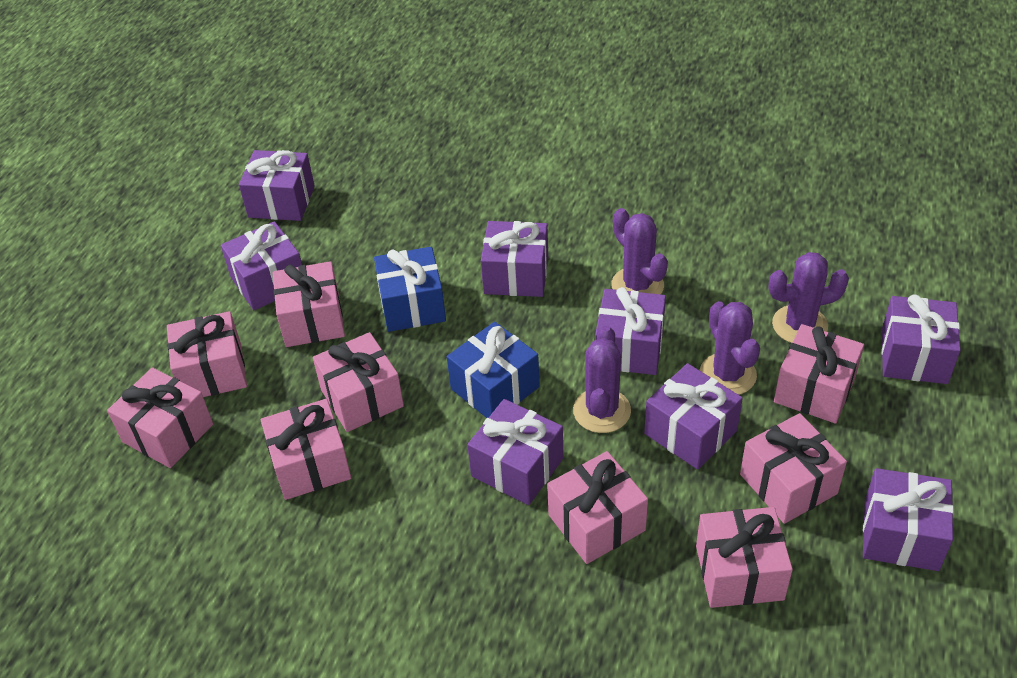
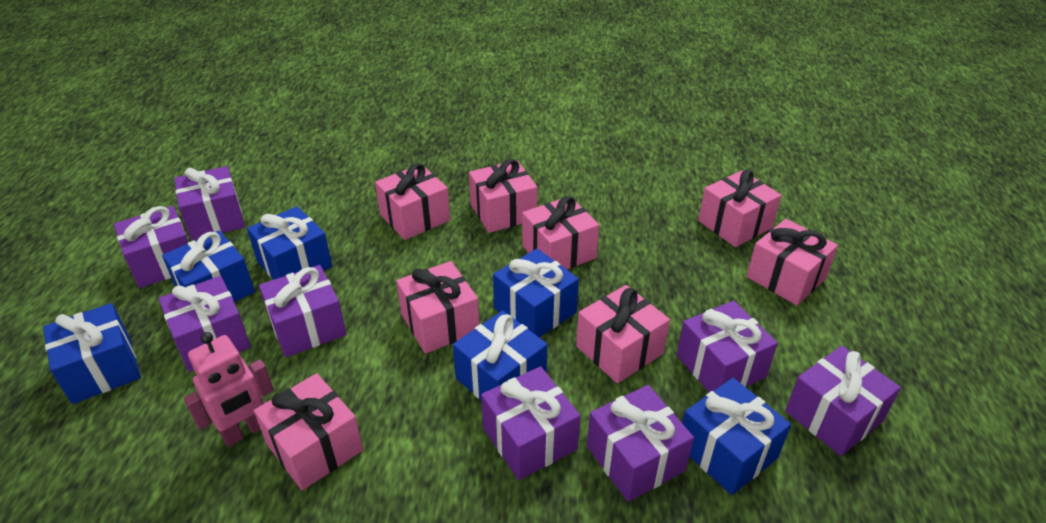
blue gift: 2 -> 6
pink gift: 9 -> 8
pink robot: 0 -> 1
purple cactus: 4 -> 0

